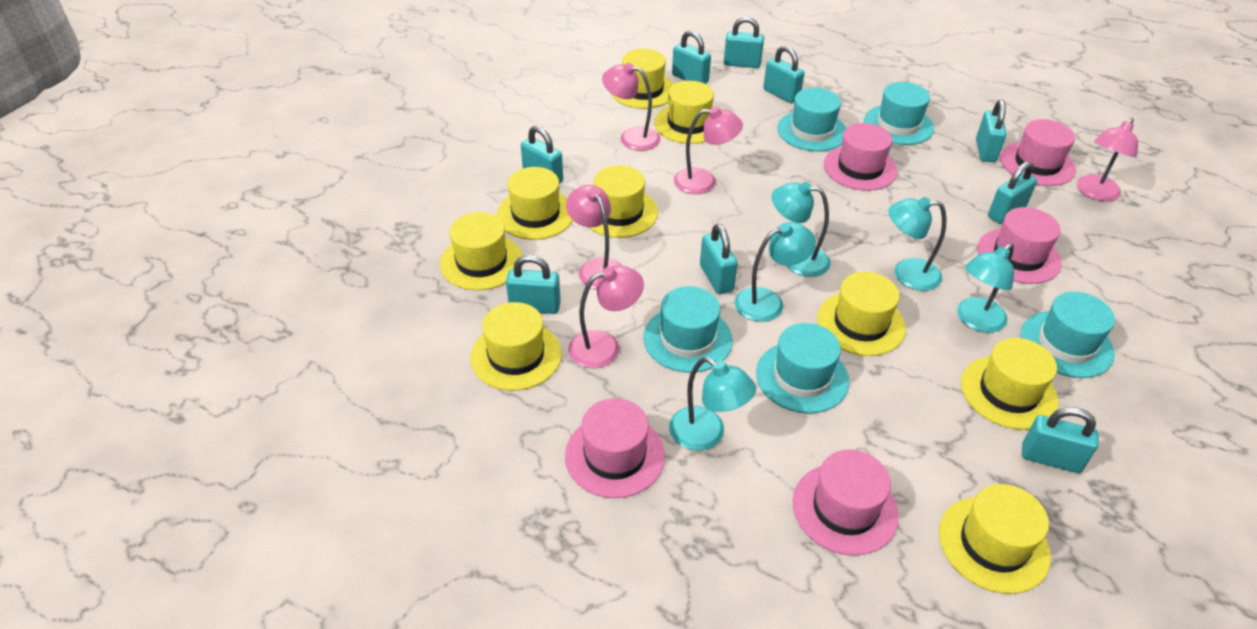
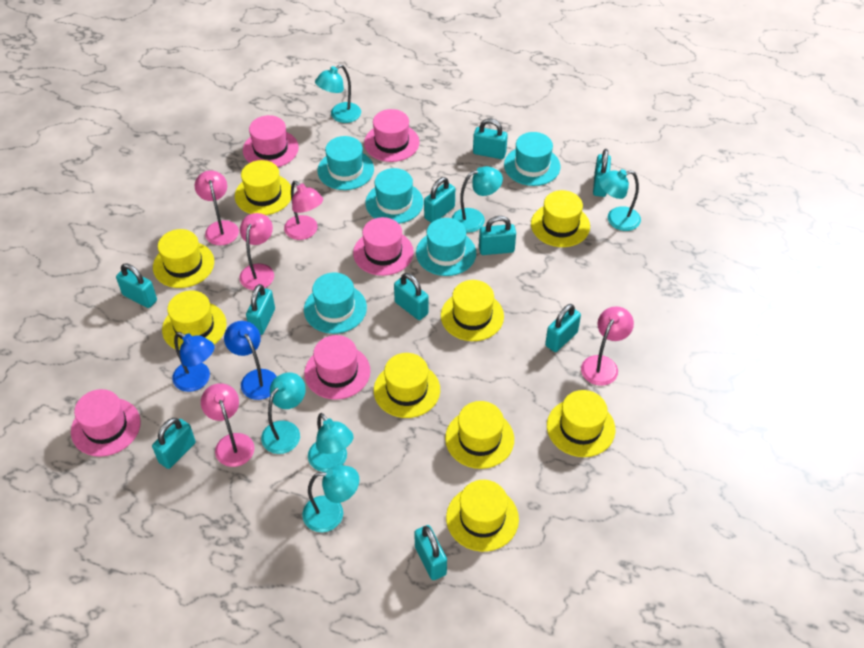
blue lamp: 0 -> 2
turquoise lamp: 5 -> 6
turquoise padlock: 9 -> 10

